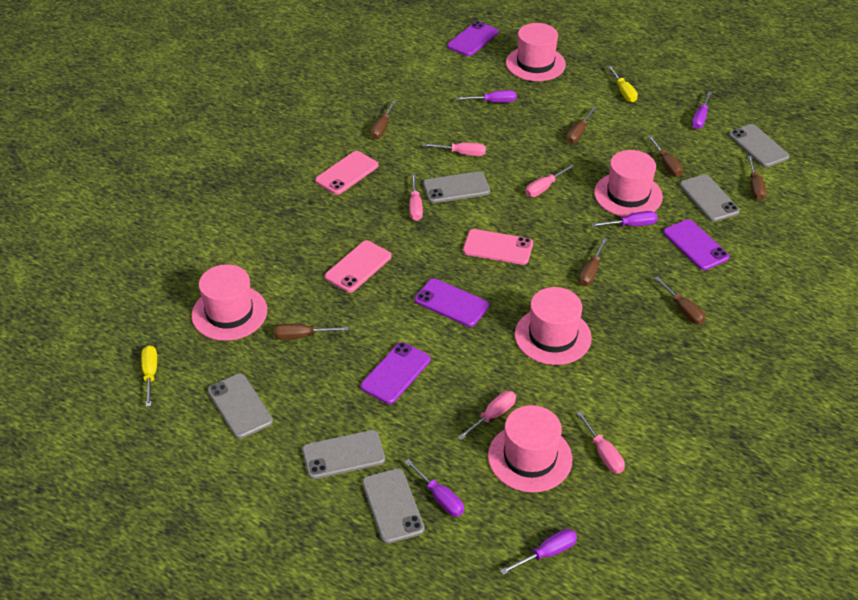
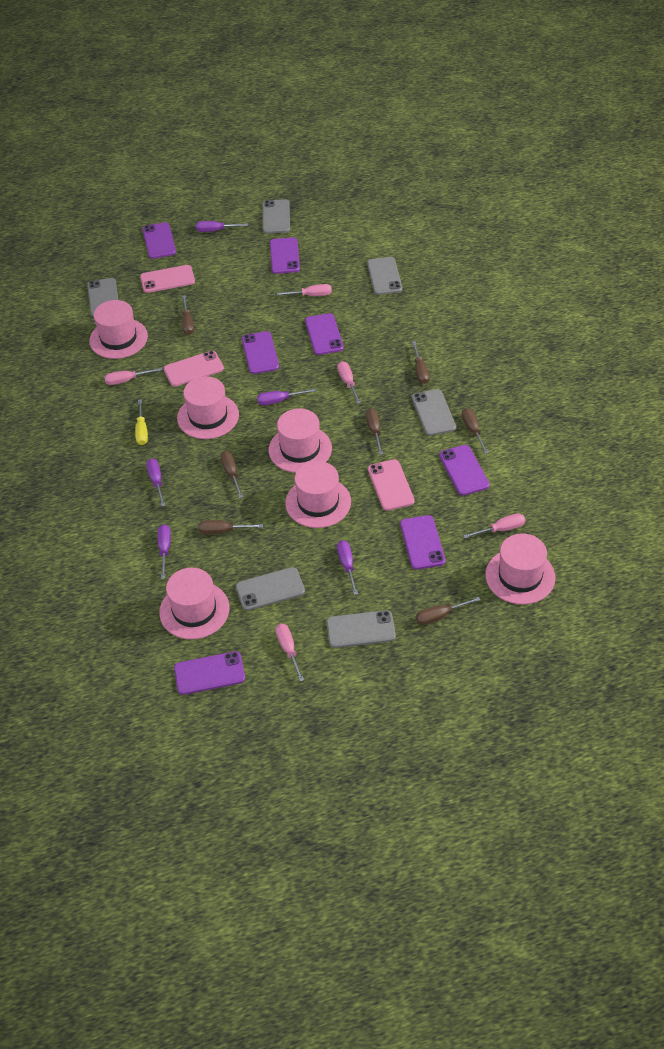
pink hat: 5 -> 6
purple phone: 4 -> 7
yellow screwdriver: 2 -> 1

